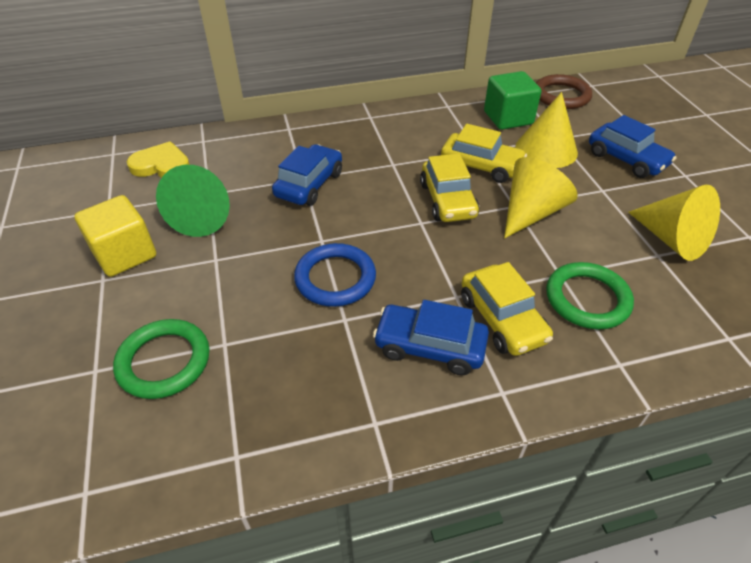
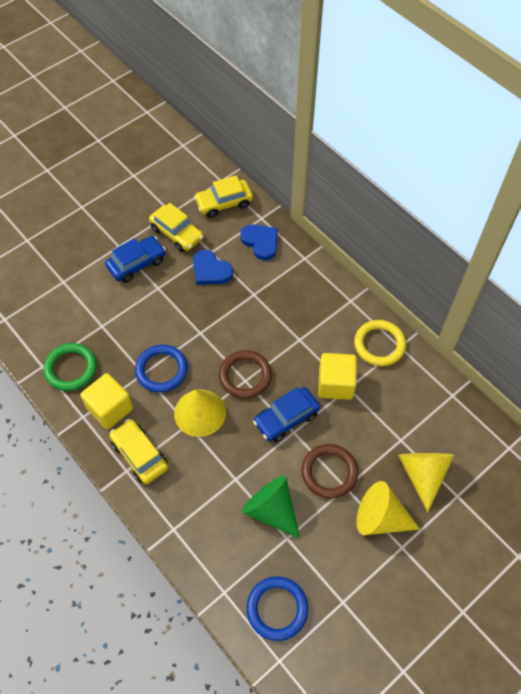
blue car: 3 -> 2
blue heart: 0 -> 2
blue ring: 1 -> 2
brown ring: 1 -> 2
green cube: 1 -> 0
green ring: 2 -> 1
yellow cube: 1 -> 2
yellow heart: 1 -> 0
yellow ring: 0 -> 1

